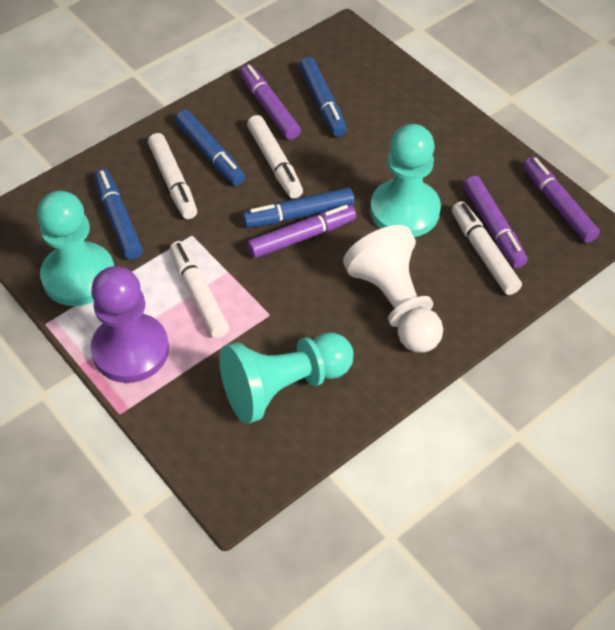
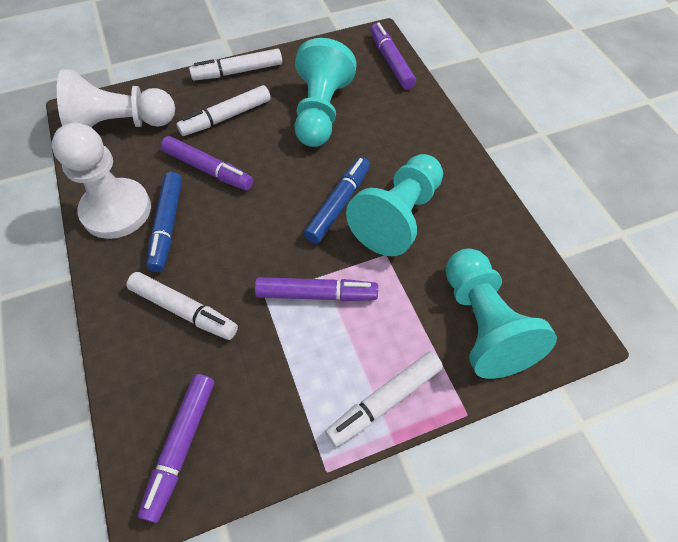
blue marker: 4 -> 2
purple pawn: 1 -> 0
white pawn: 1 -> 2

